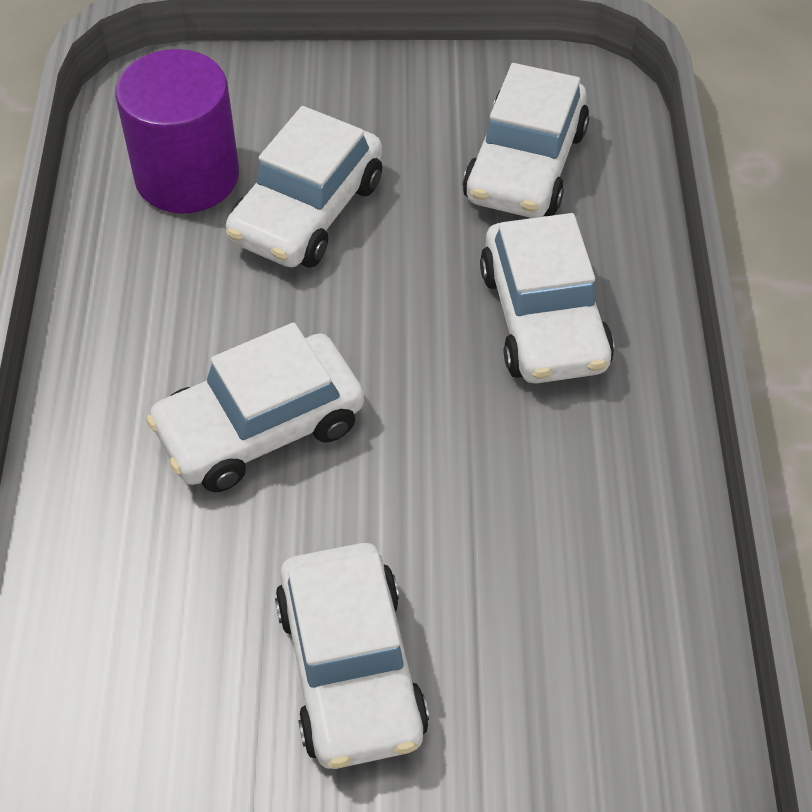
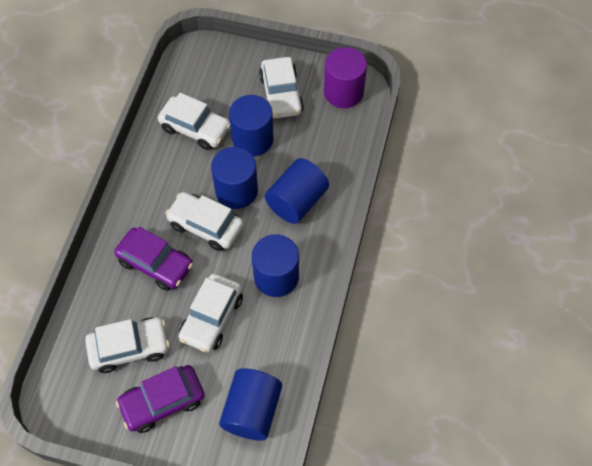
blue cylinder: 0 -> 5
purple car: 0 -> 2

